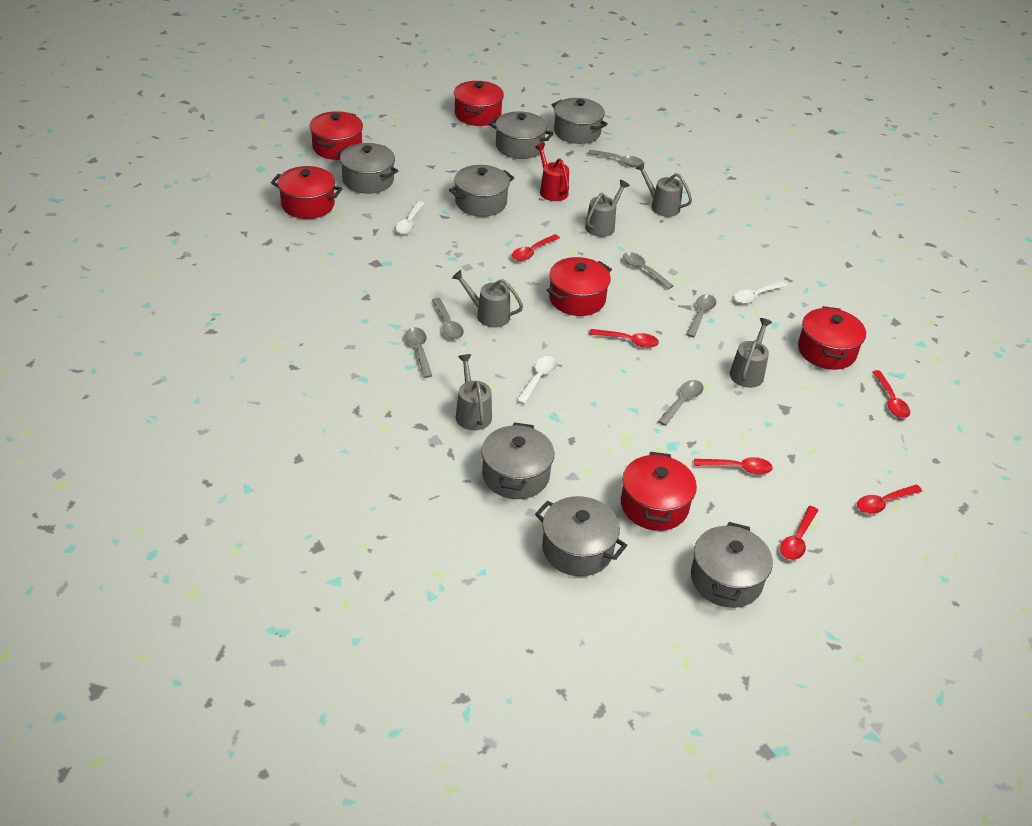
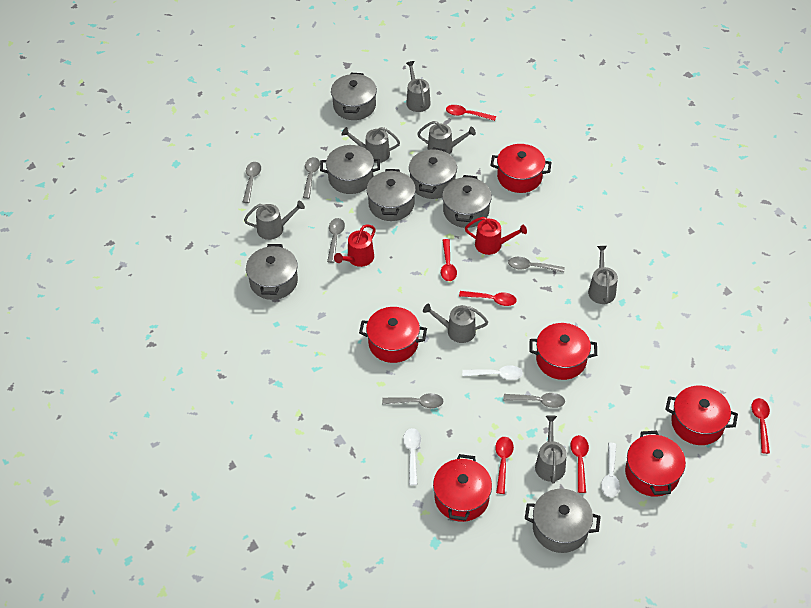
grey watering can: 5 -> 7
red watering can: 1 -> 2

